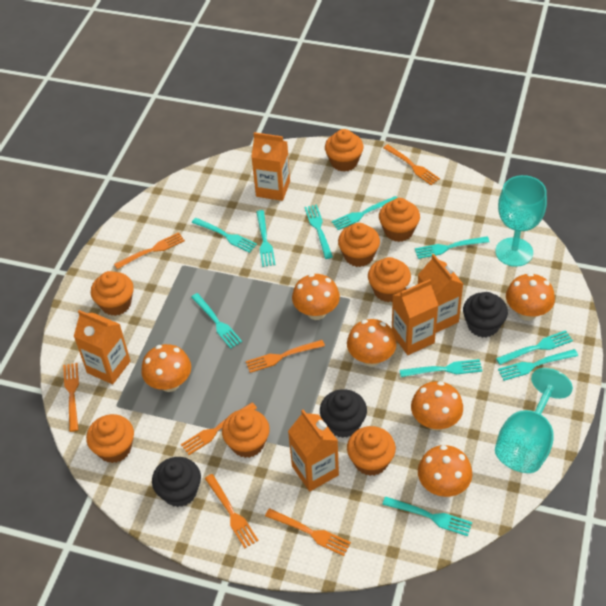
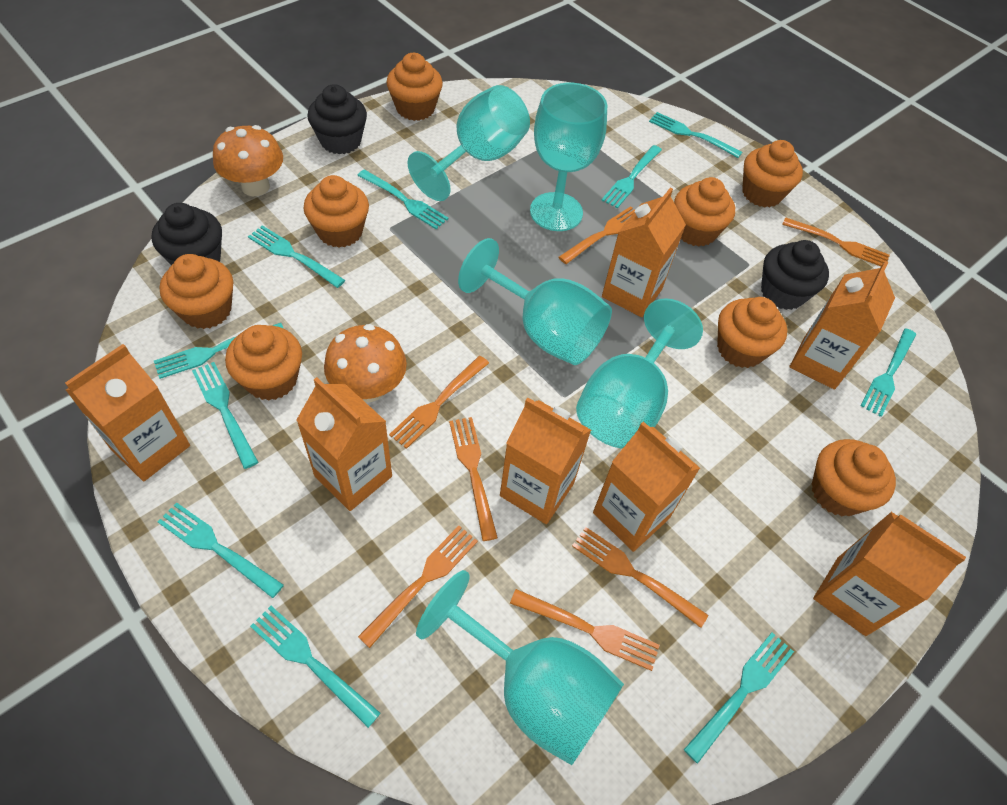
orange carton: 5 -> 7
orange mushroom: 6 -> 2
turquoise goblet: 2 -> 5

